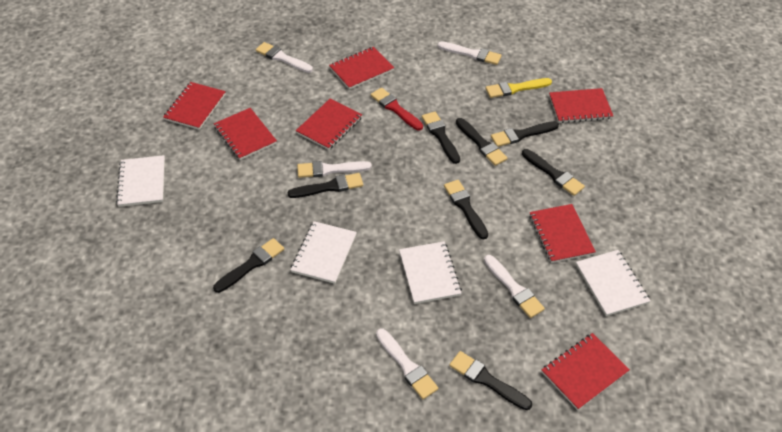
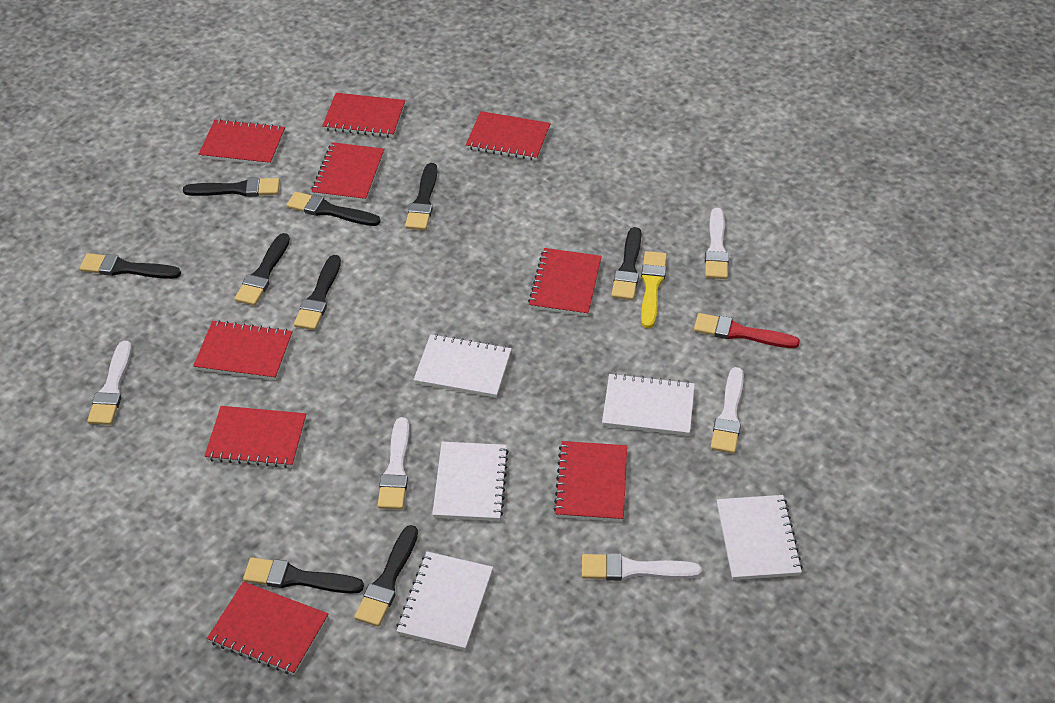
black brush: 8 -> 9
red notebook: 7 -> 9
white notebook: 4 -> 5

